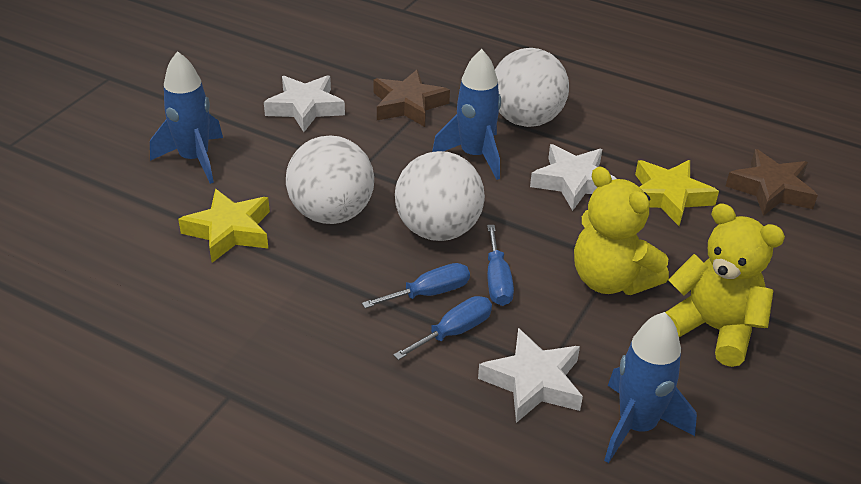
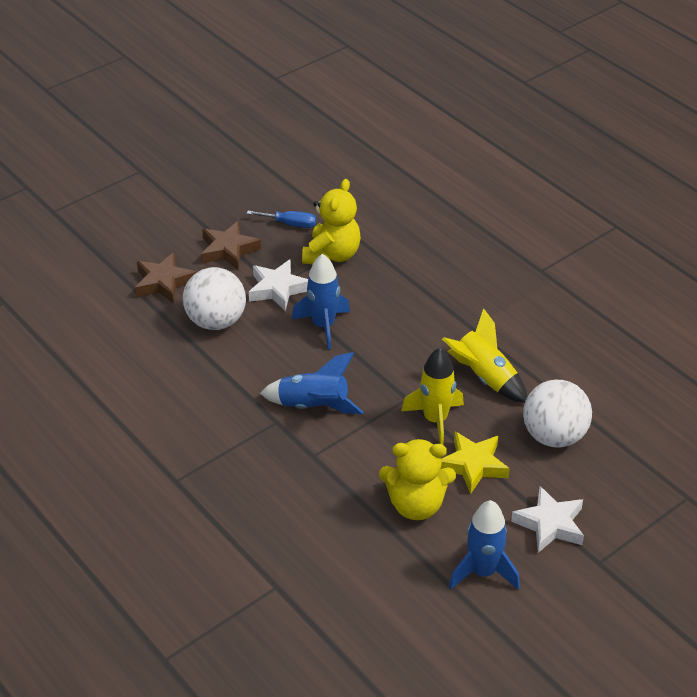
blue screwdriver: 3 -> 1
white ball: 3 -> 2
white star: 3 -> 2
yellow rocket: 0 -> 2
yellow star: 2 -> 1

